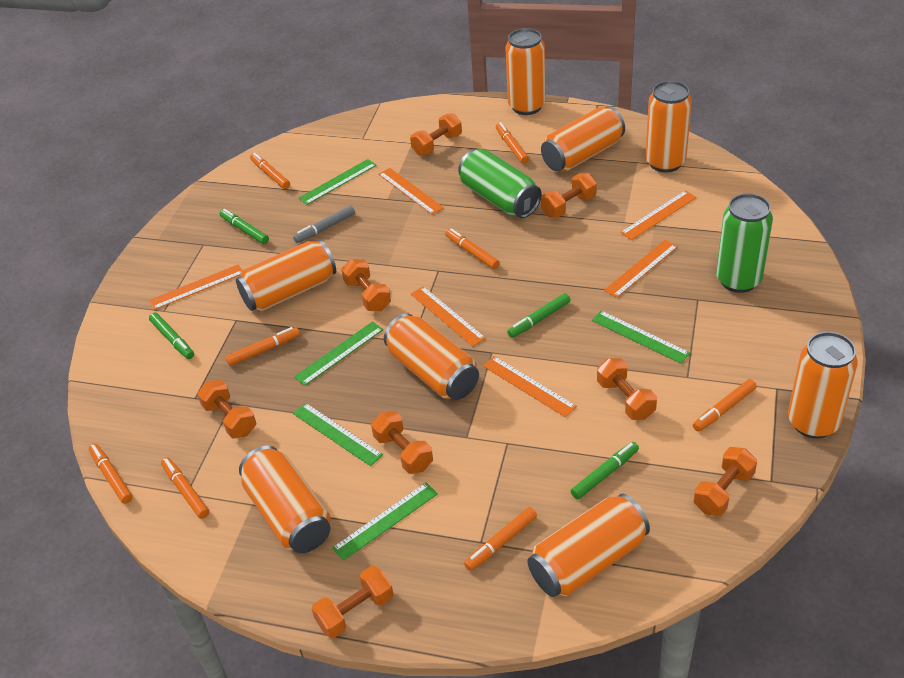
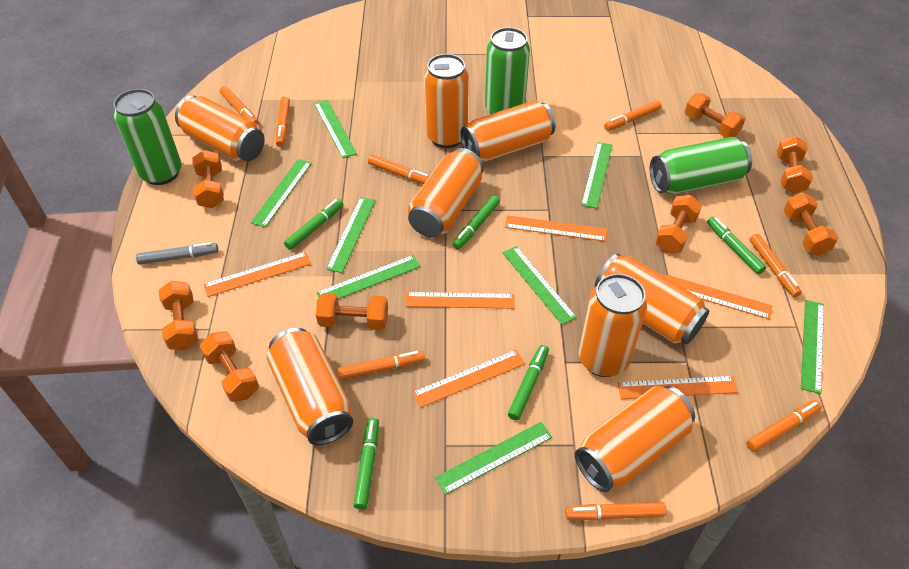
green can: 2 -> 3
green marker: 4 -> 5
green ruler: 5 -> 8

